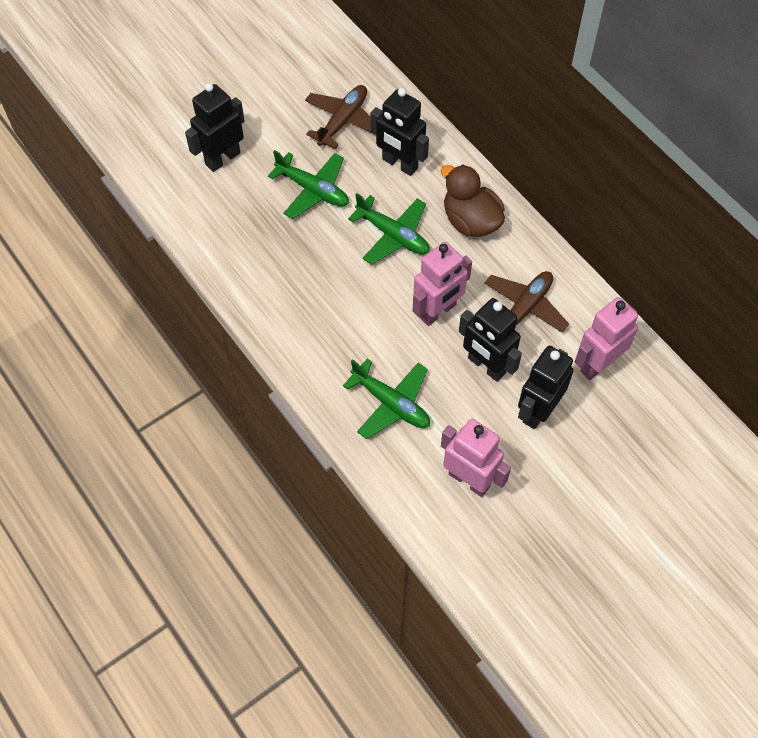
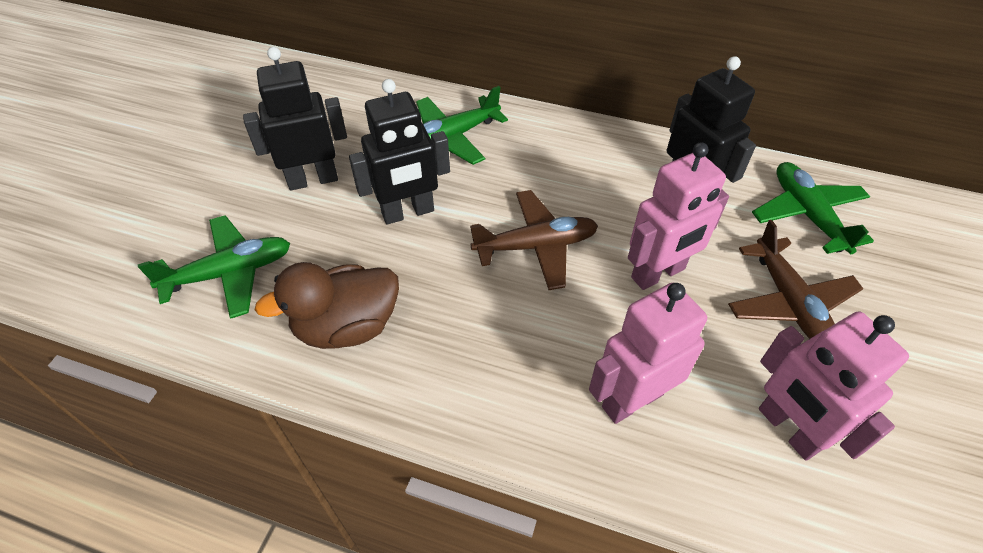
black robot: 4 -> 3

